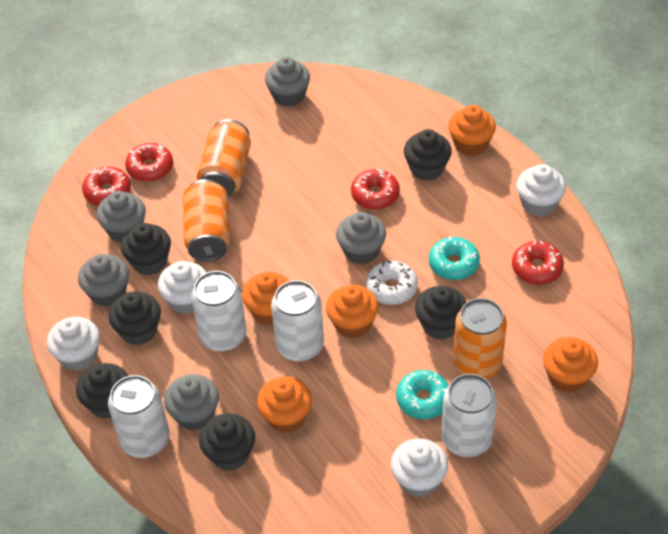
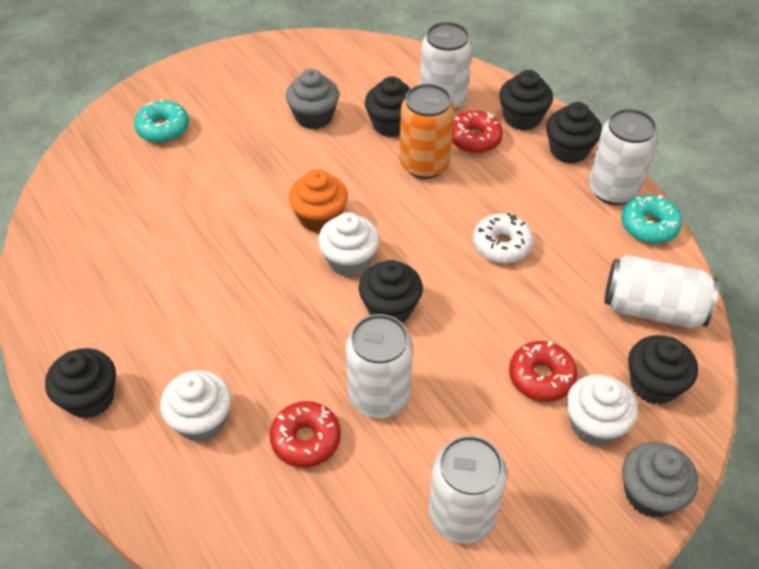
grey cupcake: 5 -> 2
orange can: 3 -> 1
orange cupcake: 5 -> 1
red donut: 4 -> 3
white can: 4 -> 5
white cupcake: 4 -> 3

